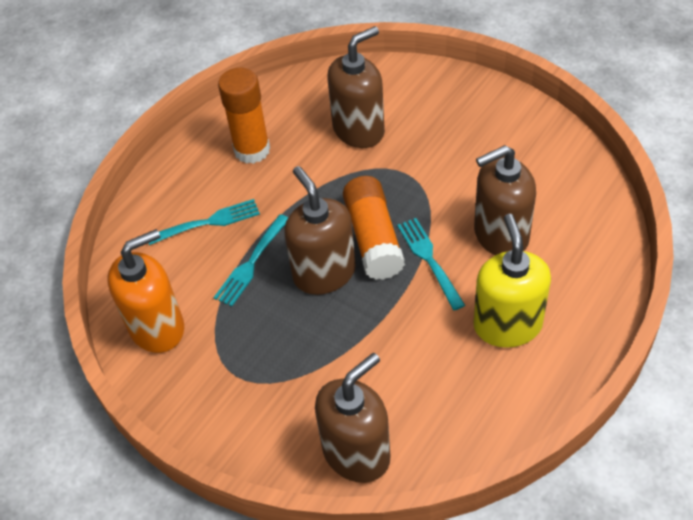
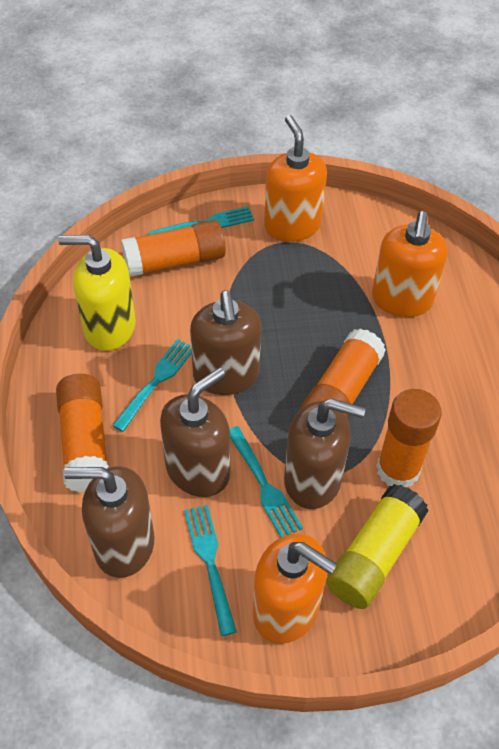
orange glue stick: 2 -> 4
orange soap dispenser: 1 -> 3
turquoise fork: 3 -> 4
yellow glue stick: 0 -> 1

